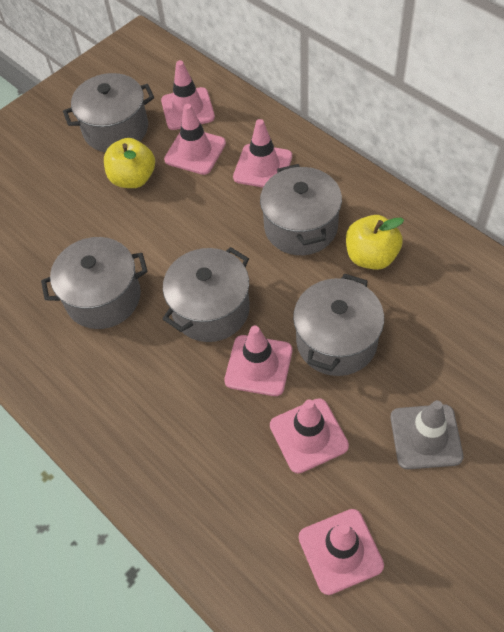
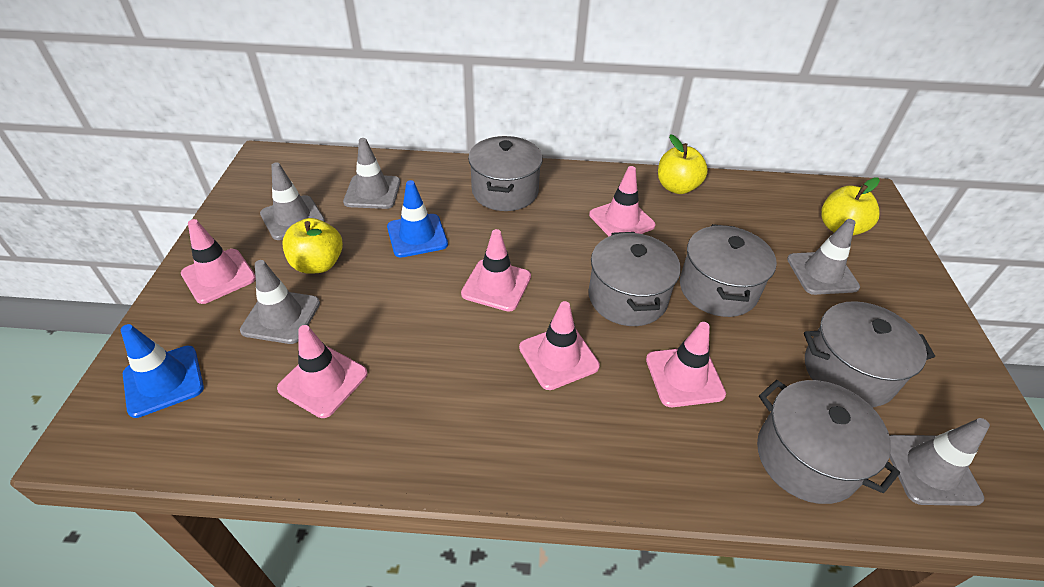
blue traffic cone: 0 -> 2
grey traffic cone: 1 -> 5
yellow apple: 2 -> 3

